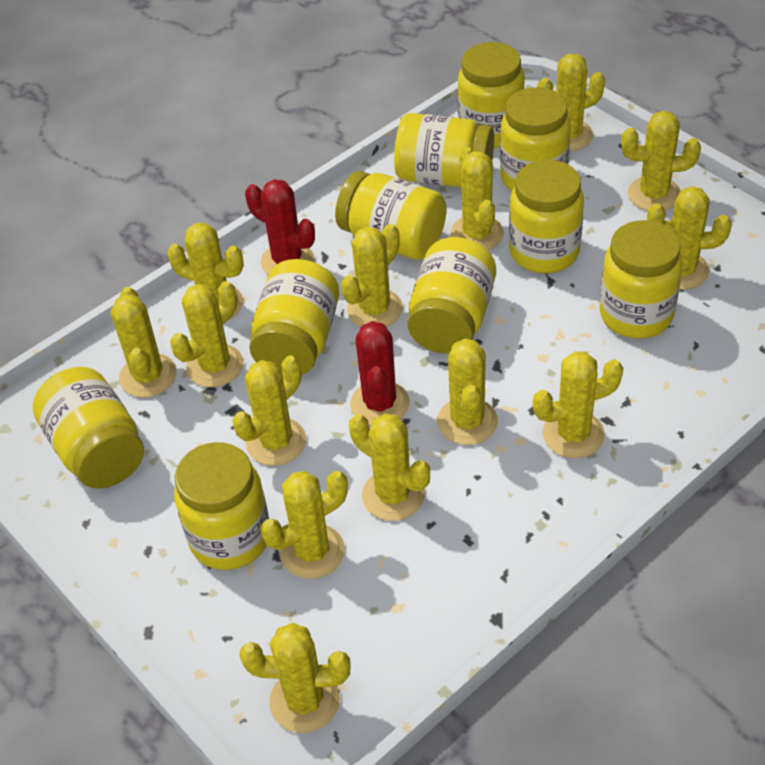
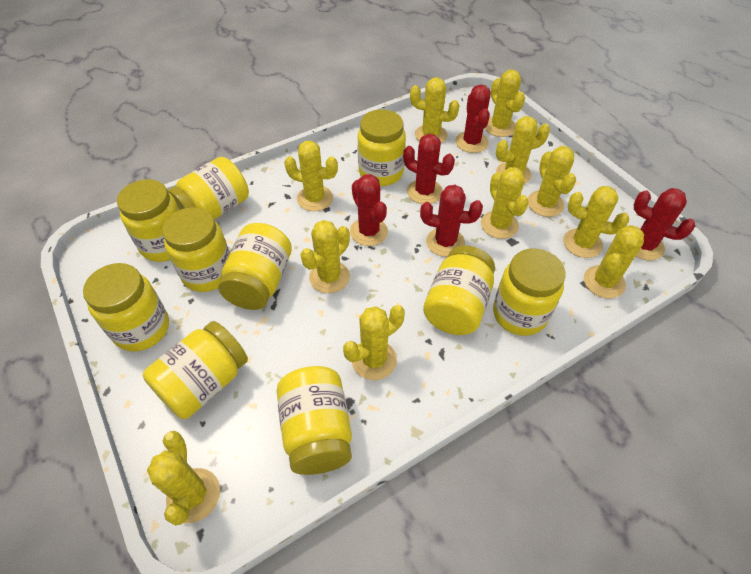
red cactus: 2 -> 5
yellow cactus: 14 -> 11

